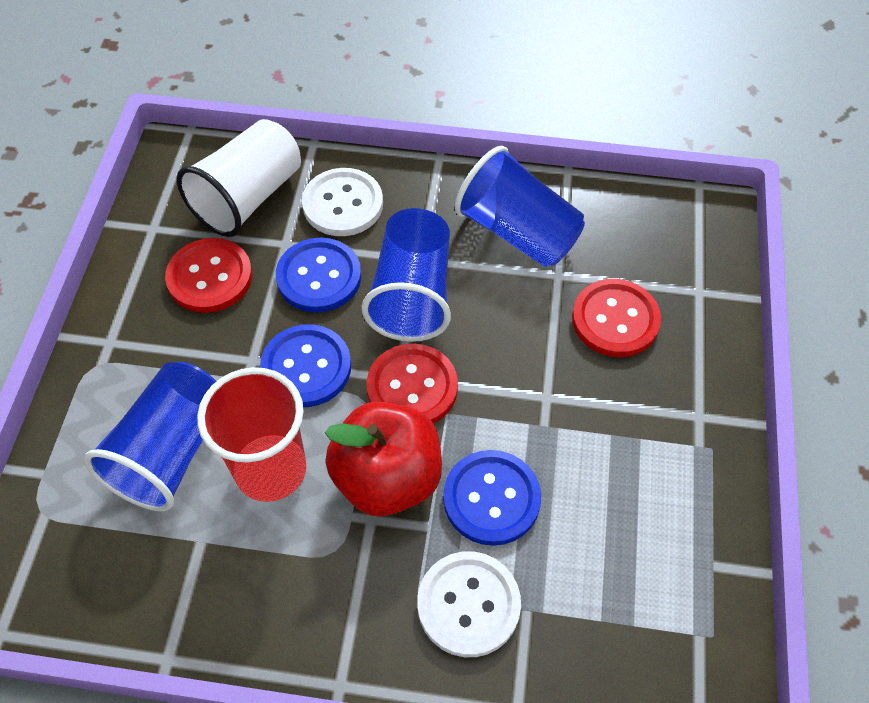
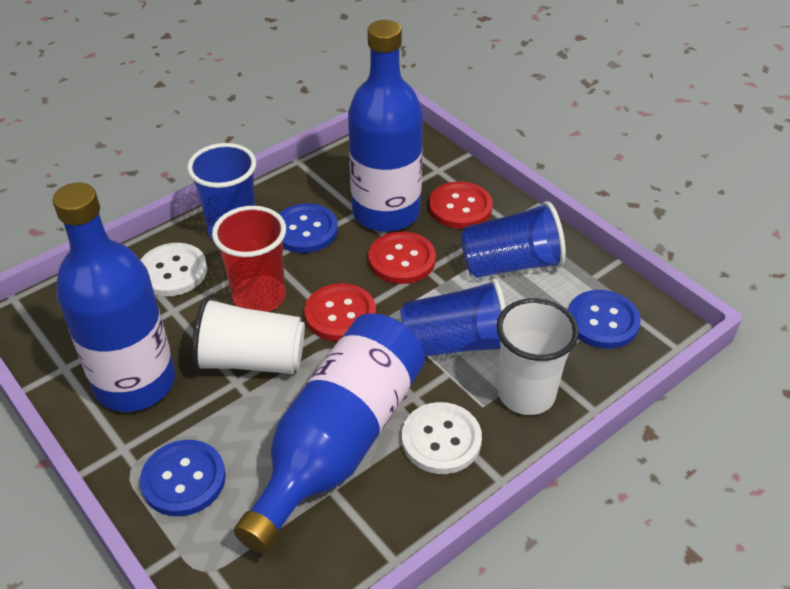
blue bottle: 0 -> 3
red apple: 1 -> 0
white cup: 1 -> 2

